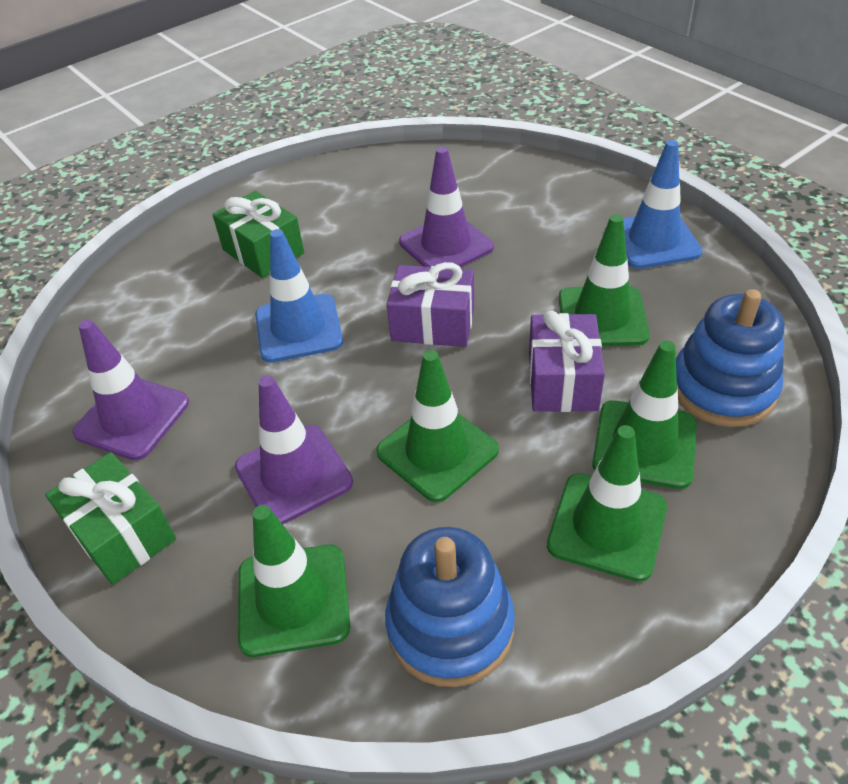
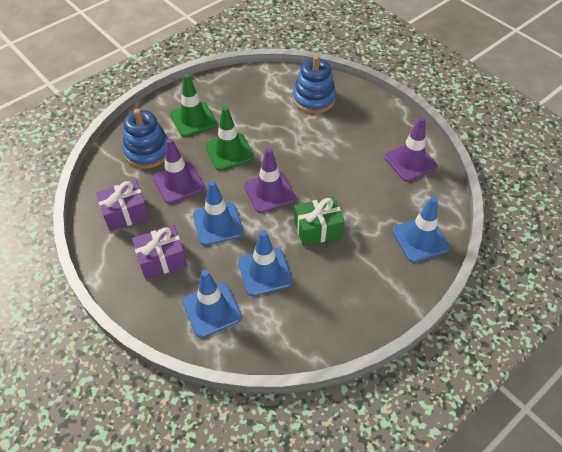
blue traffic cone: 2 -> 4
green gift: 2 -> 1
green traffic cone: 5 -> 2

